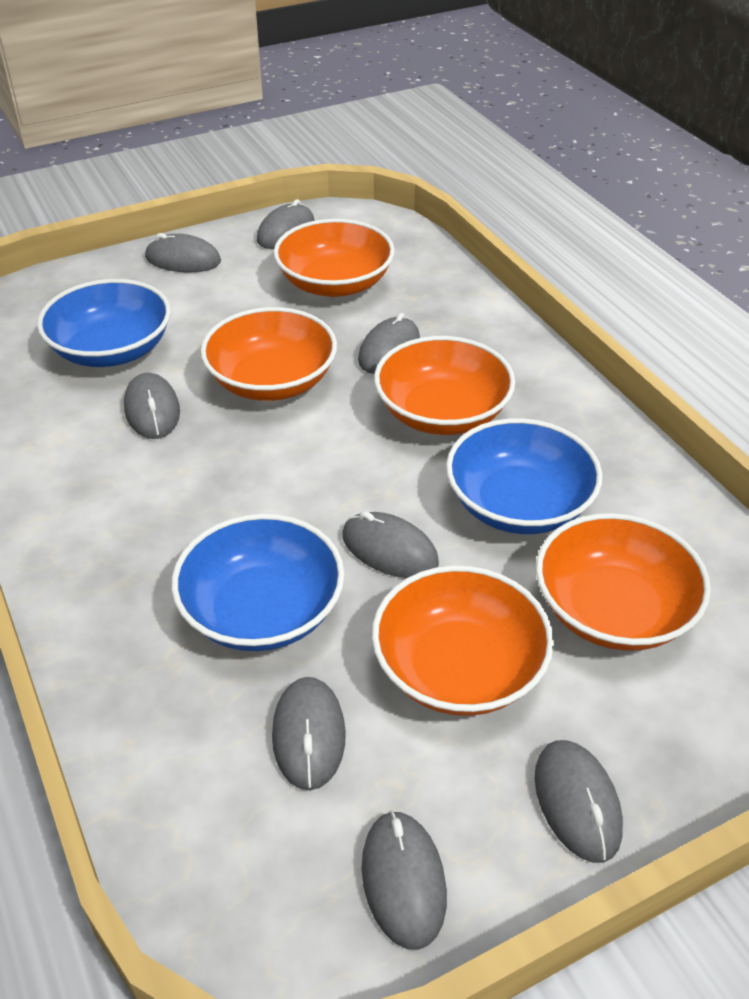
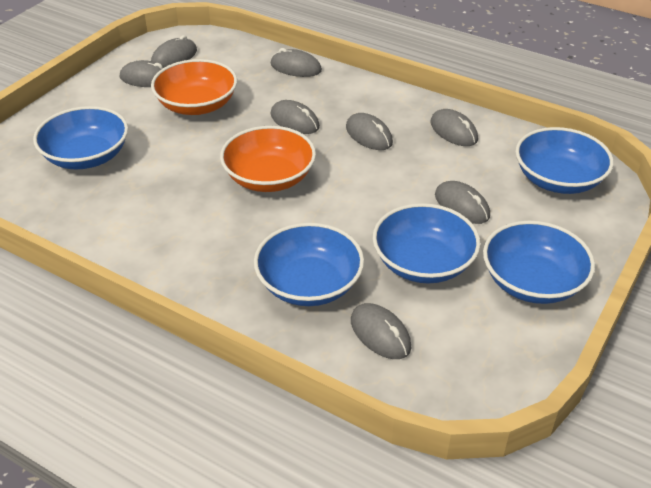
blue bowl: 3 -> 5
orange bowl: 5 -> 2

